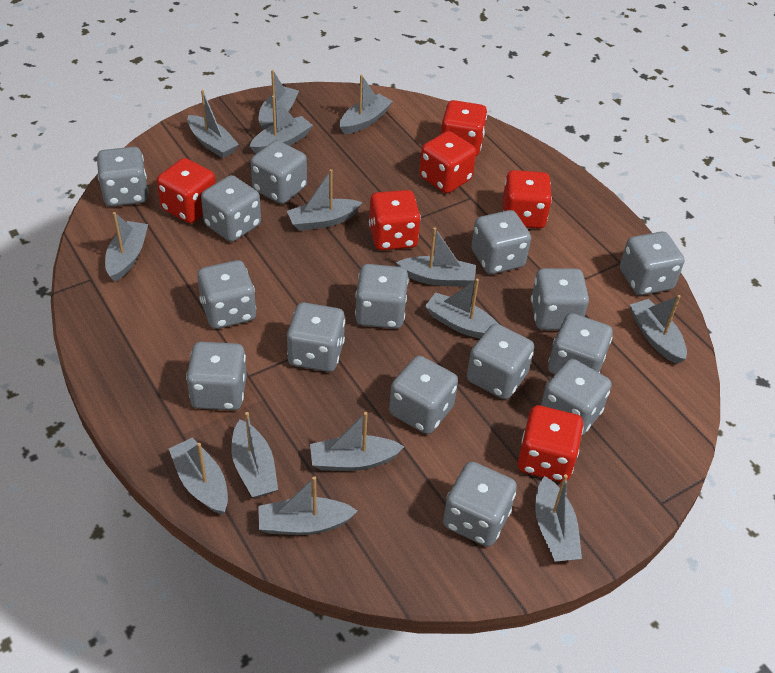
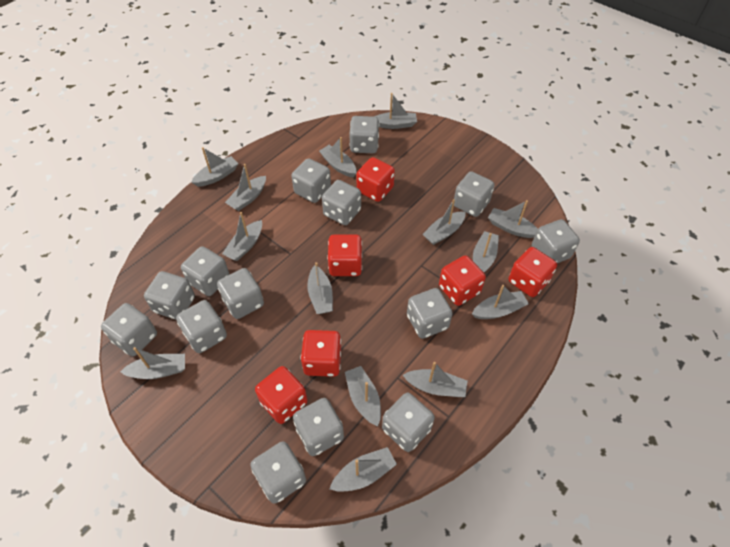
grey dice: 15 -> 14

